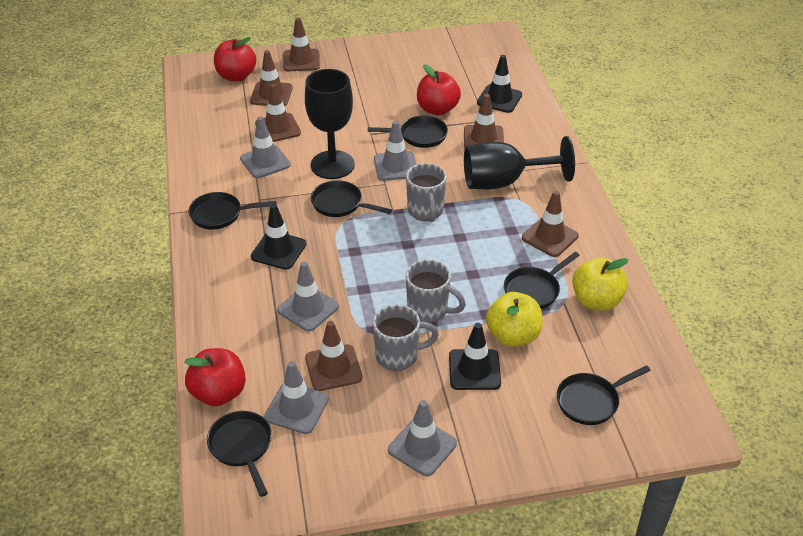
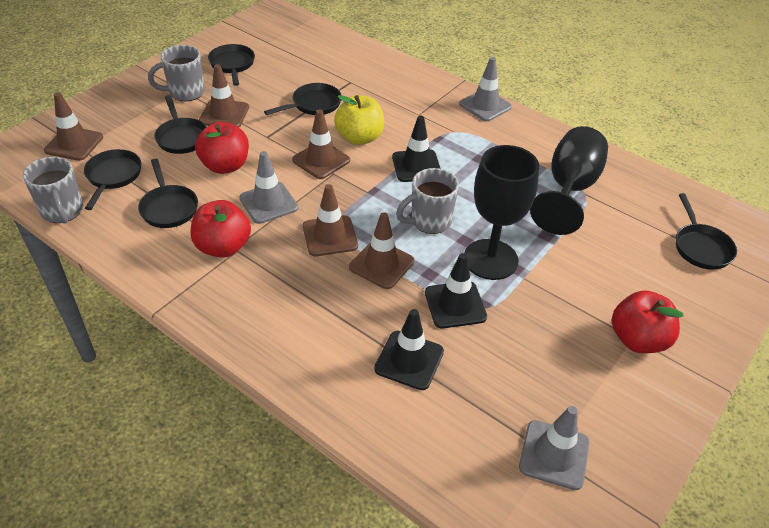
brown traffic cone: 6 -> 5
grey traffic cone: 5 -> 3
yellow apple: 2 -> 1

